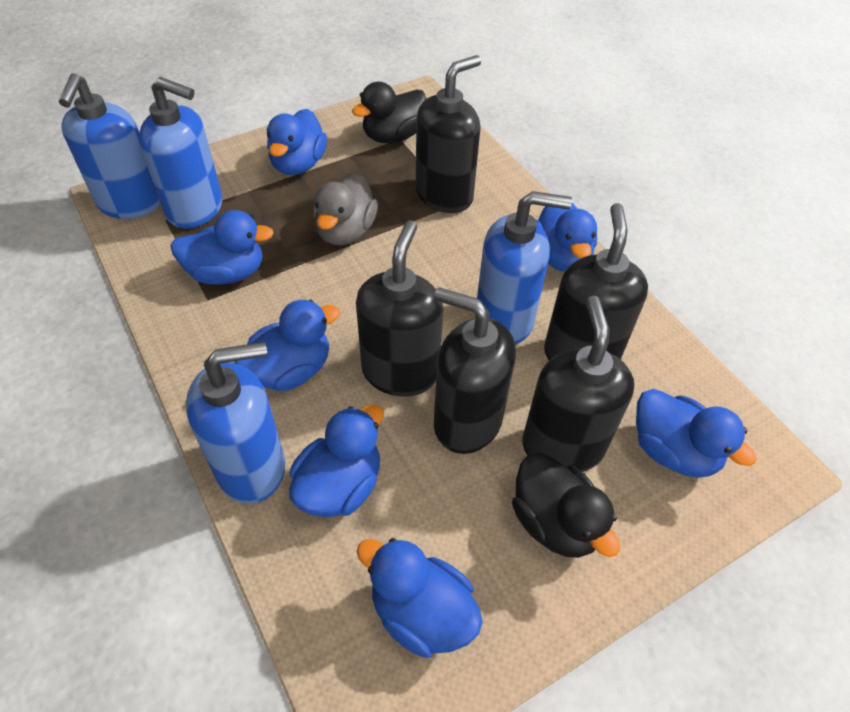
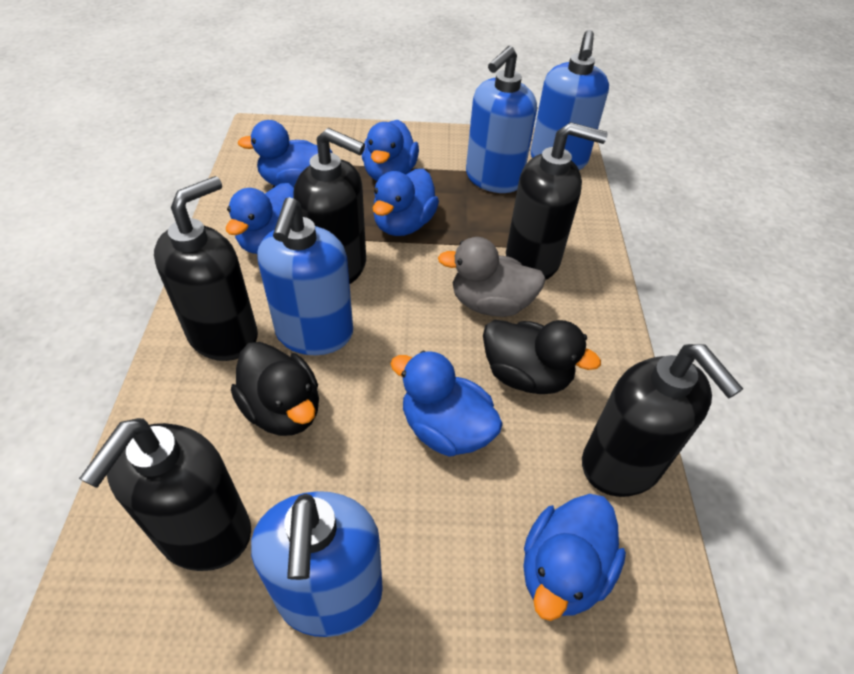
blue duck: 7 -> 6

